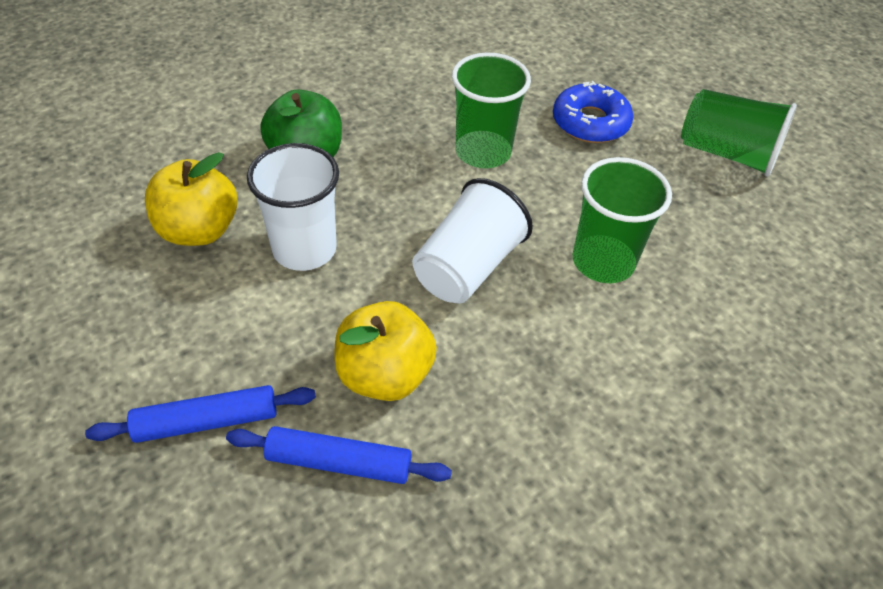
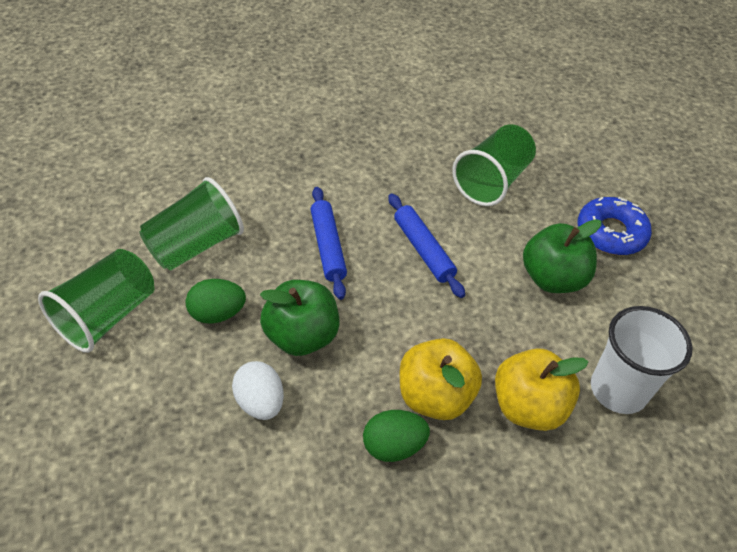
green apple: 1 -> 2
green egg: 0 -> 2
white cup: 2 -> 1
white egg: 0 -> 1

